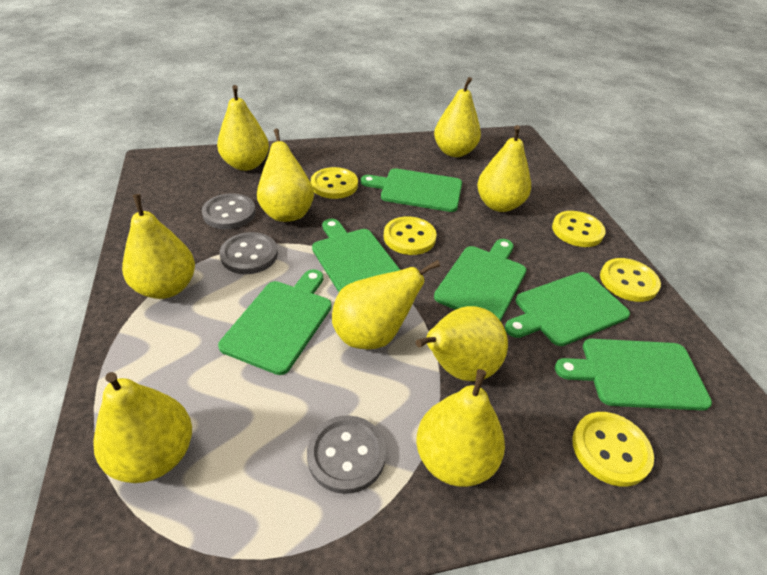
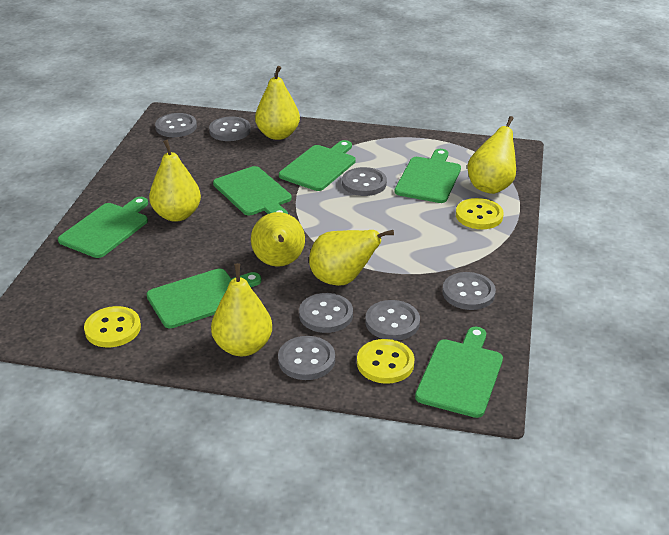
grey button: 3 -> 7
yellow button: 5 -> 3
yellow pear: 9 -> 6

